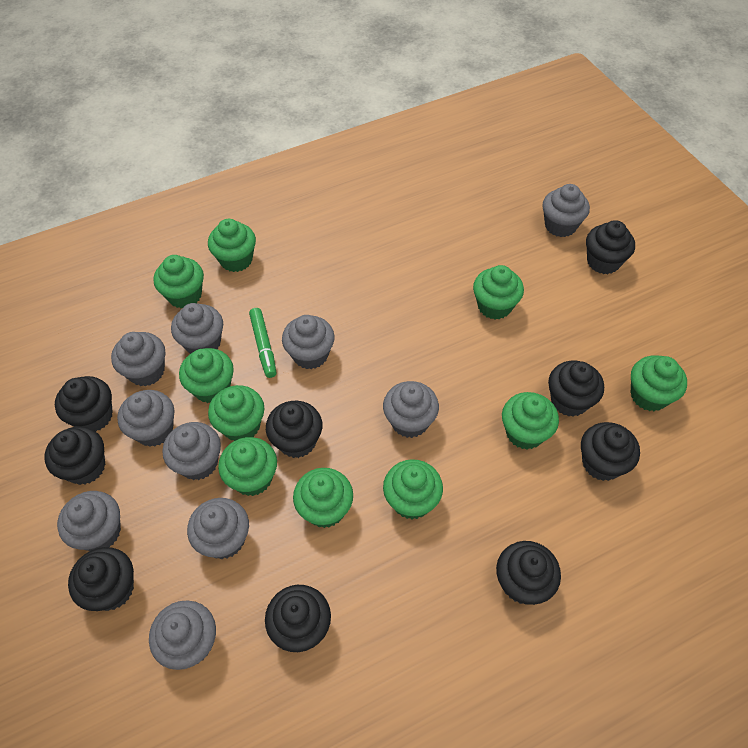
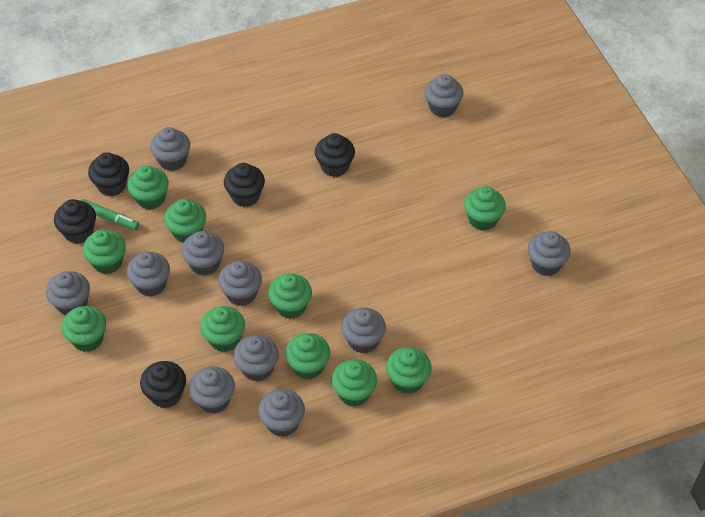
black cupcake: 9 -> 5
grey cupcake: 10 -> 11

